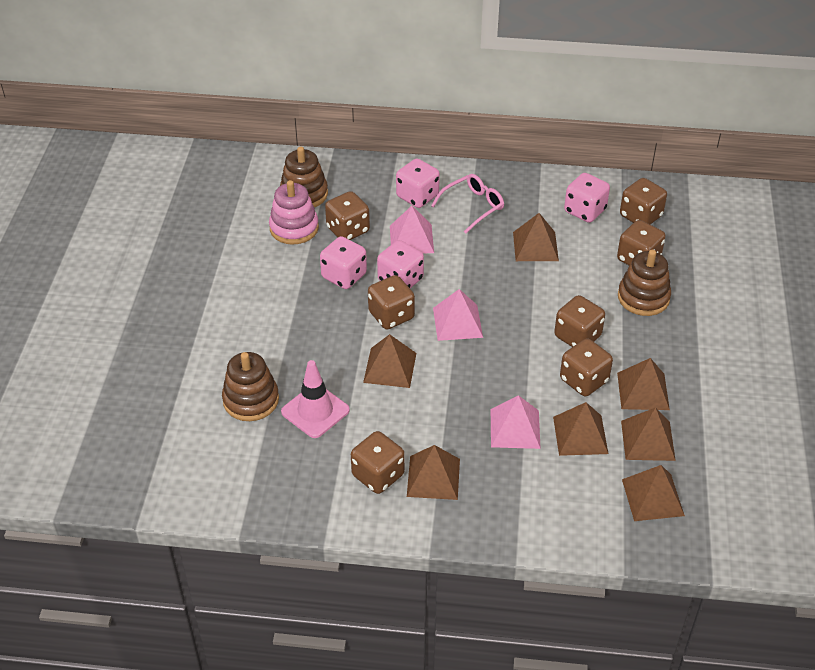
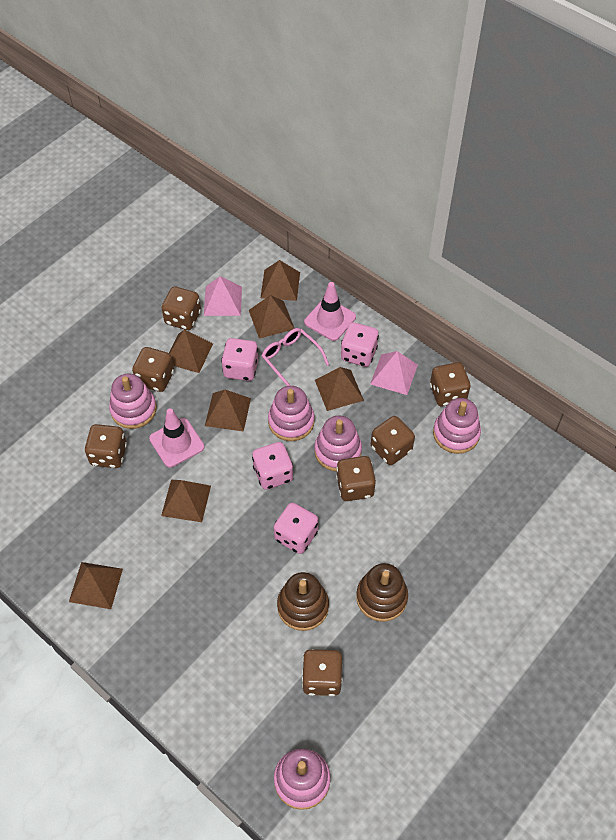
brown stacking toy: 3 -> 2
pink pyramid: 3 -> 2
pink stacking toy: 1 -> 5
pink traffic cone: 1 -> 2

